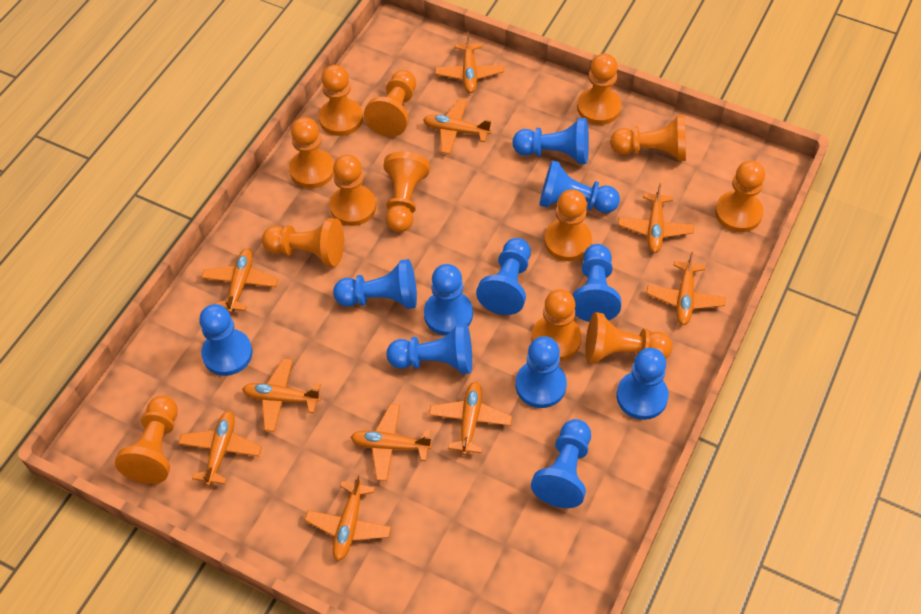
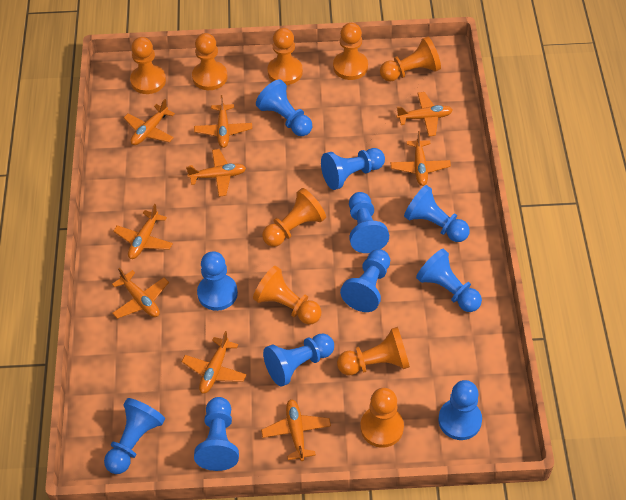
orange pawn: 13 -> 9
orange plane: 10 -> 9

